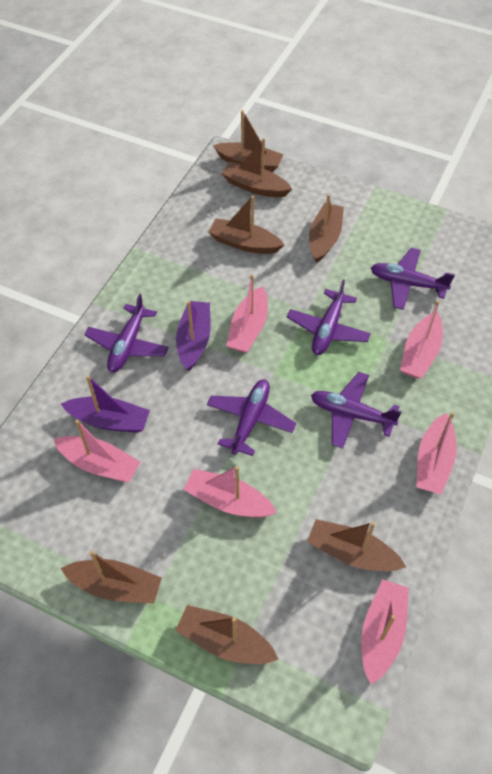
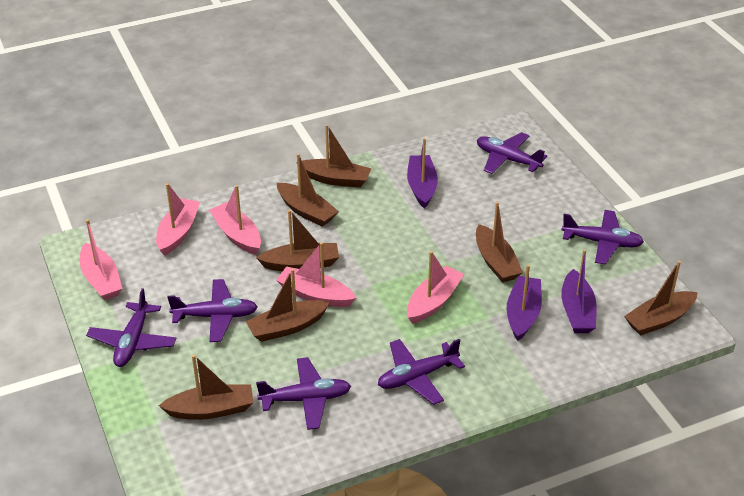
pink boat: 6 -> 5
purple boat: 2 -> 3
purple plane: 5 -> 6

